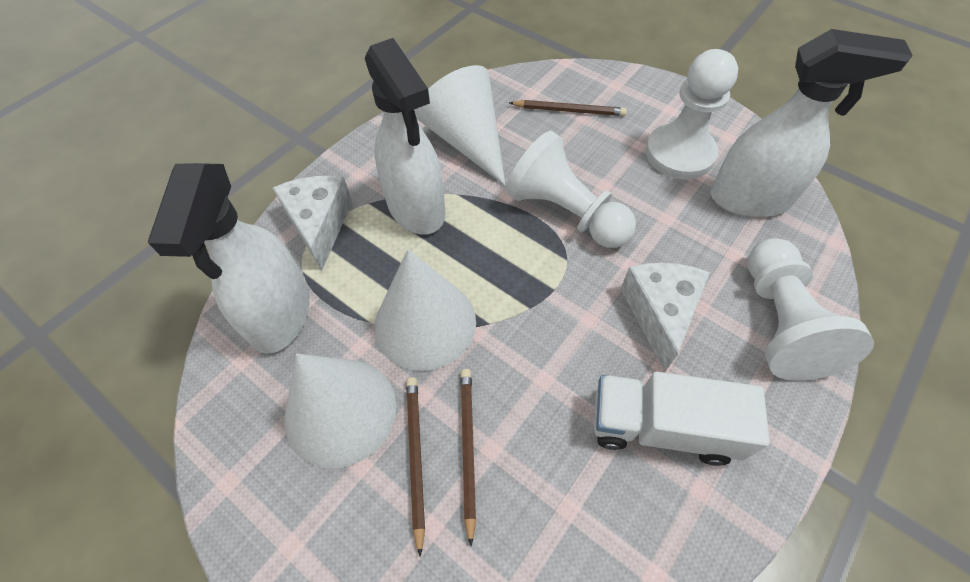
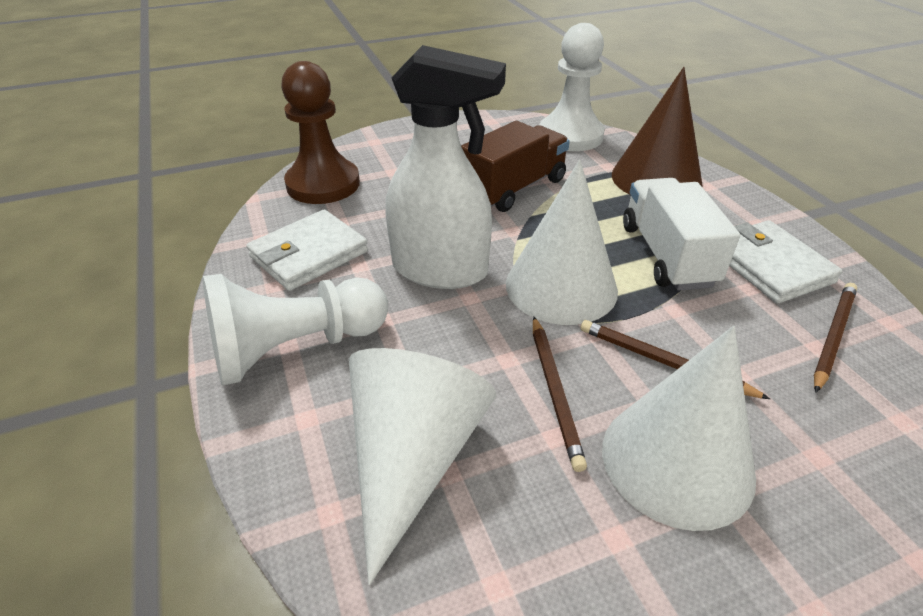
brown cone: 0 -> 1
brown pawn: 0 -> 1
brown truck: 0 -> 1
white cheese: 2 -> 0
white pawn: 3 -> 2
white spray bottle: 3 -> 1
white wallet: 0 -> 2

